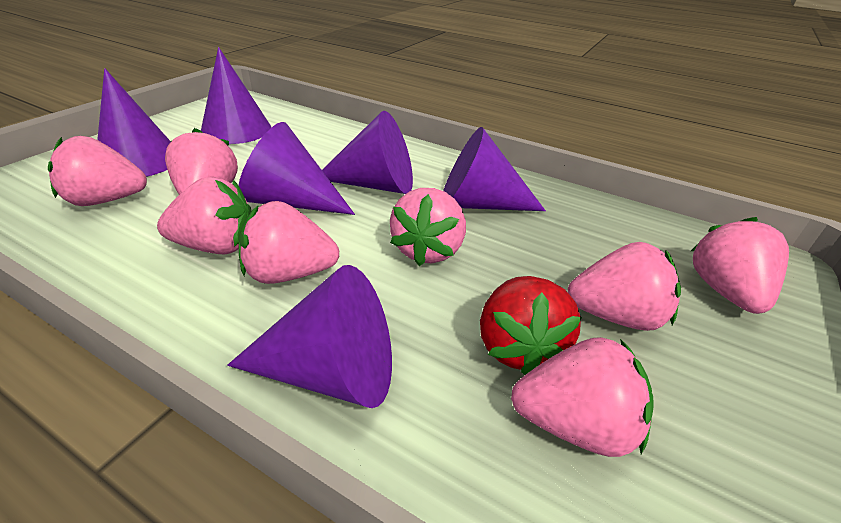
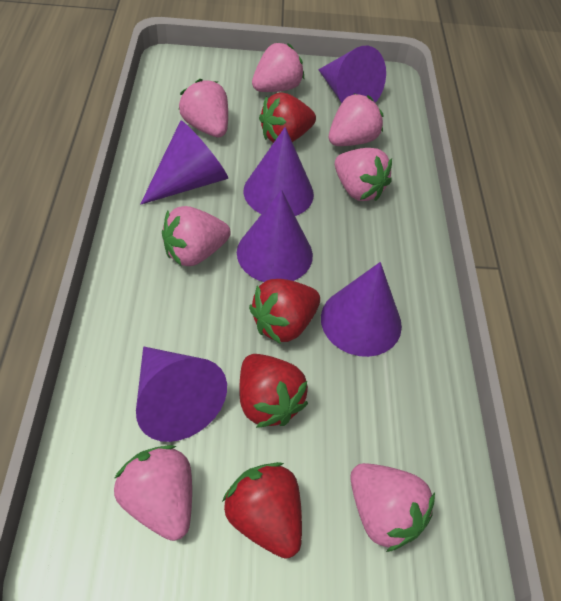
pink strawberry: 8 -> 7
red strawberry: 1 -> 4

